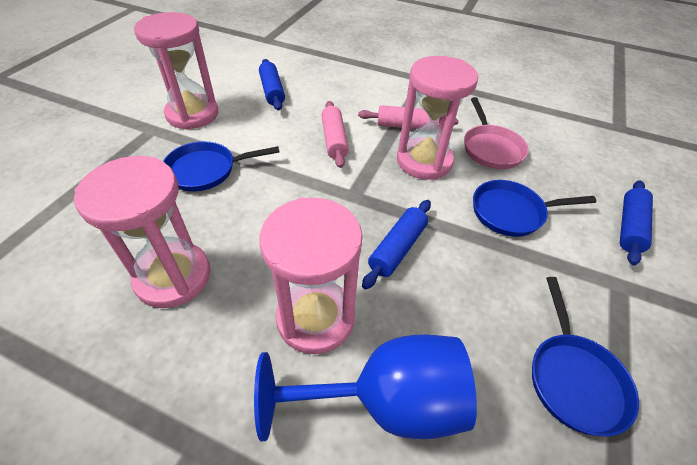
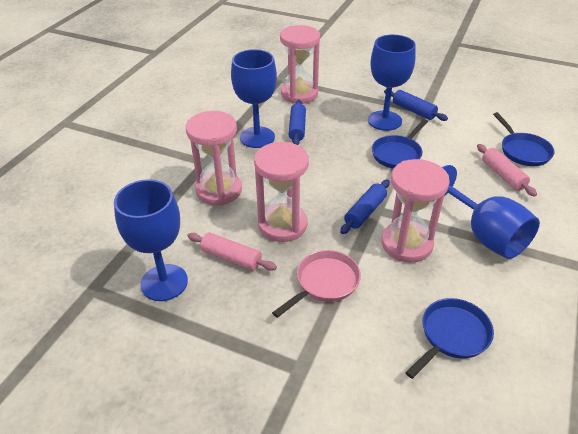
blue goblet: 1 -> 4

